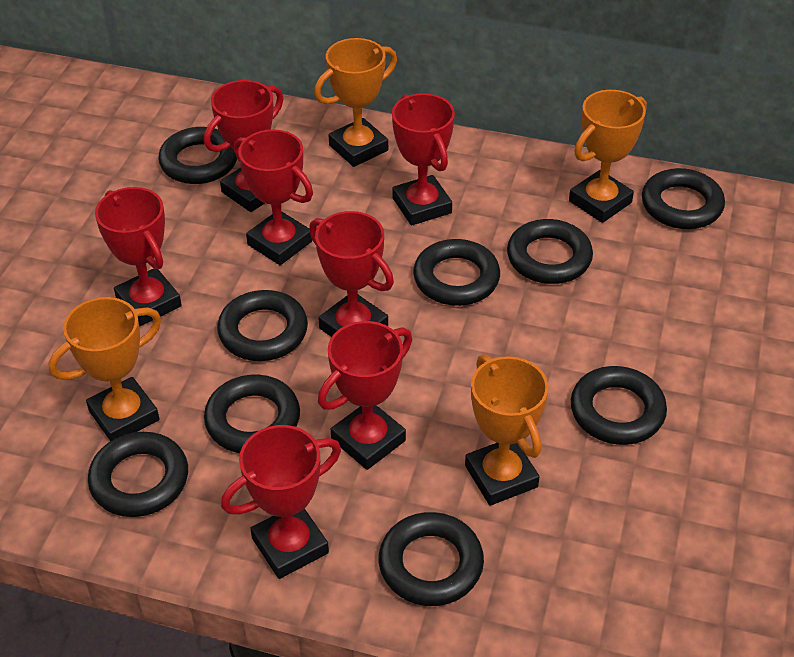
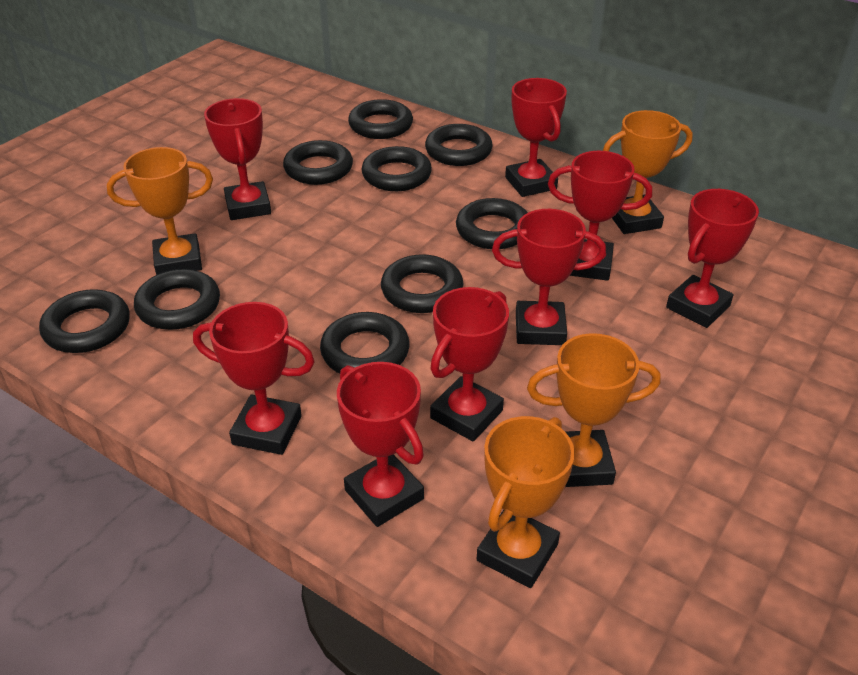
red trophy: 7 -> 8

